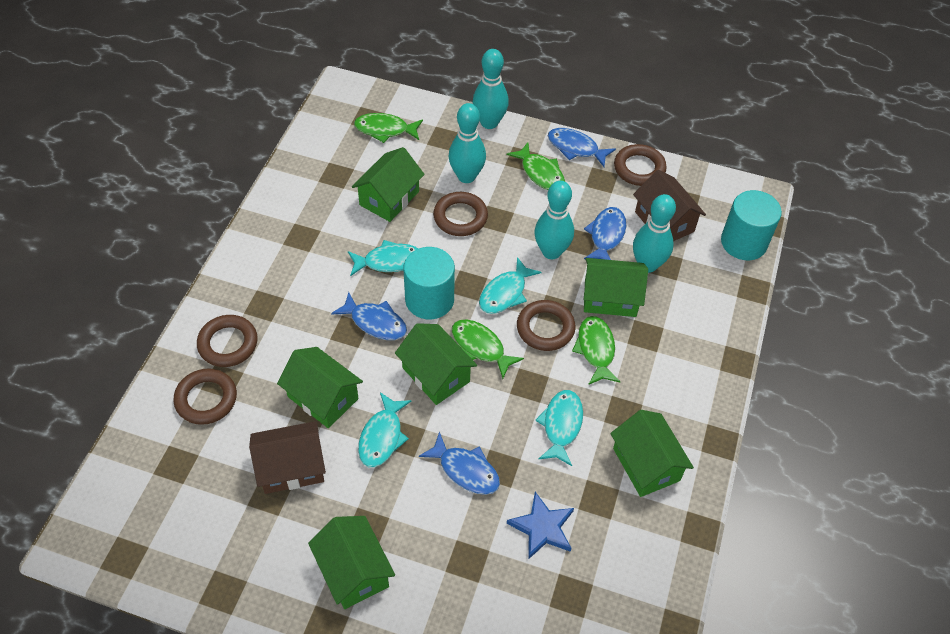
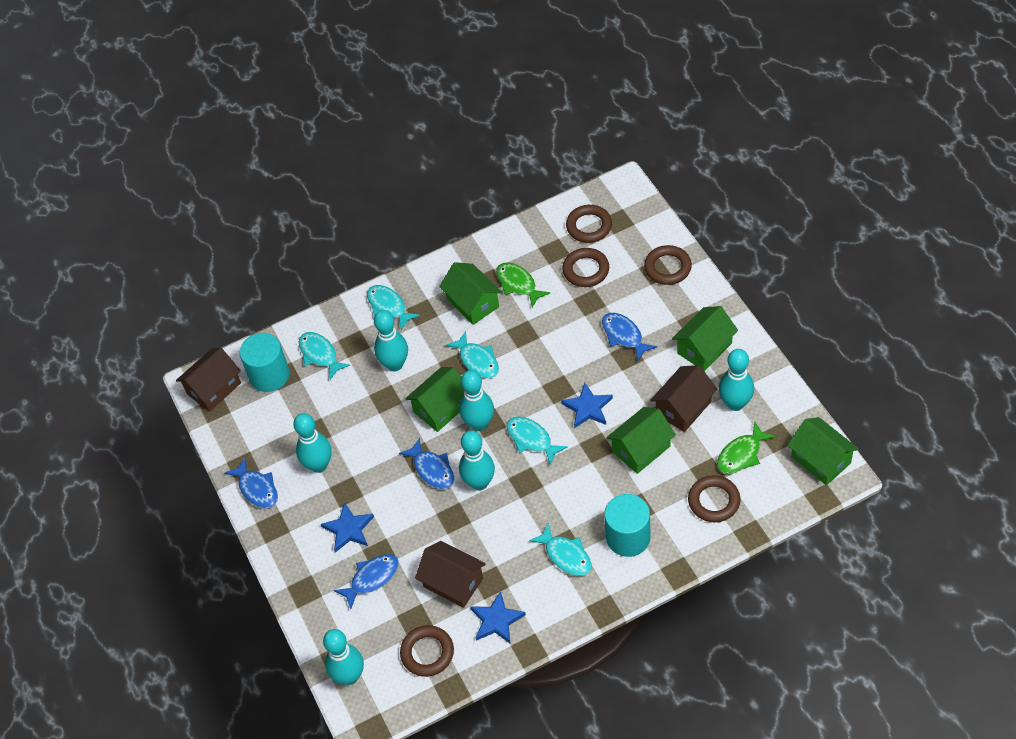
blue star: 1 -> 3
brown house: 2 -> 3
green fish: 4 -> 2
green house: 6 -> 5
turquoise bowling pin: 4 -> 6
turquoise fish: 4 -> 5

